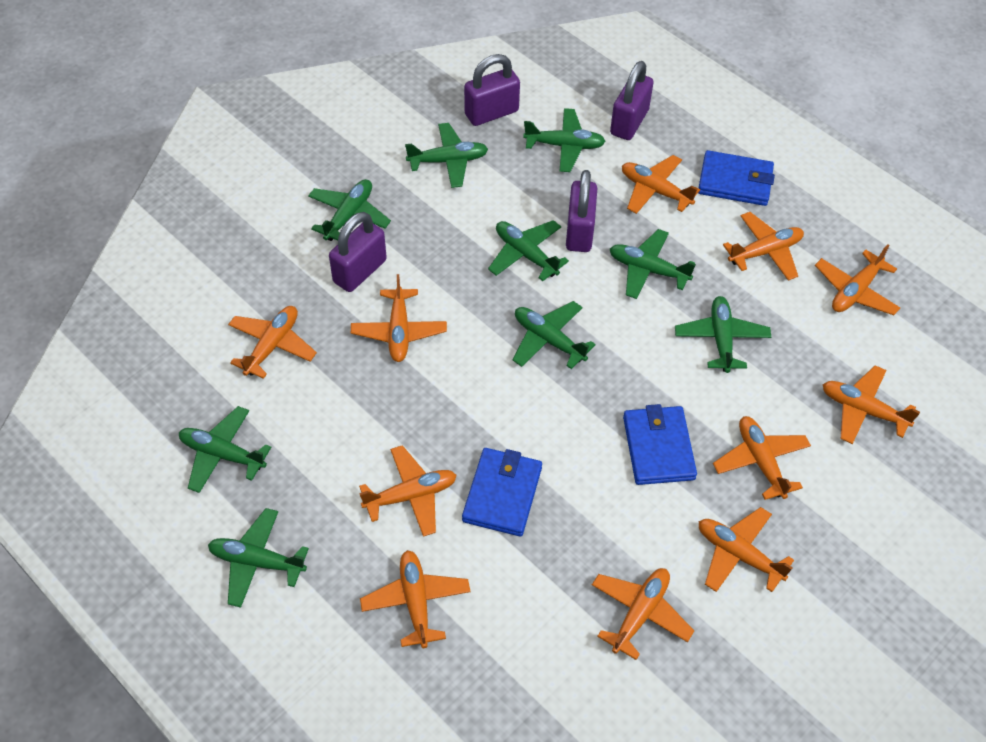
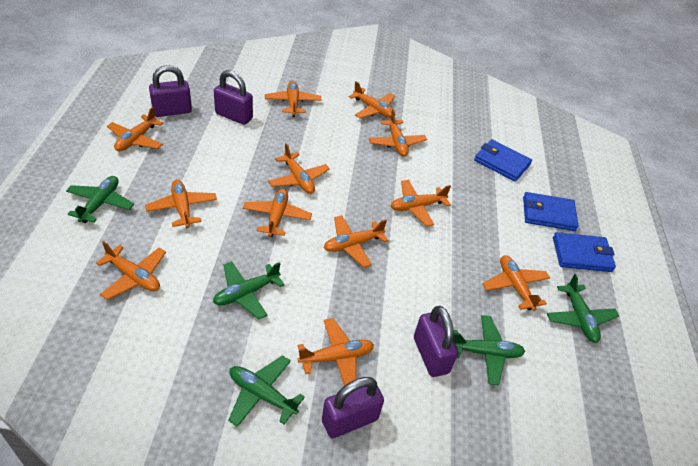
green plane: 9 -> 5
orange plane: 11 -> 12

